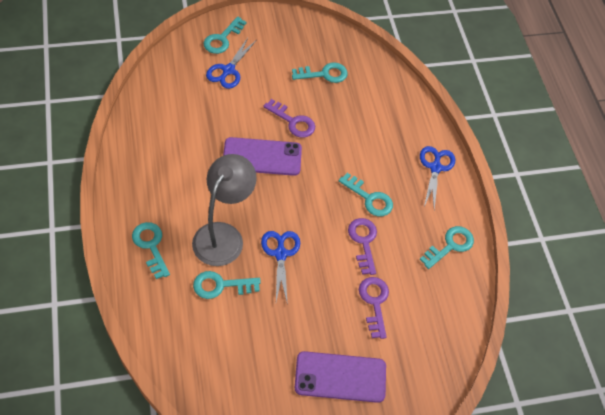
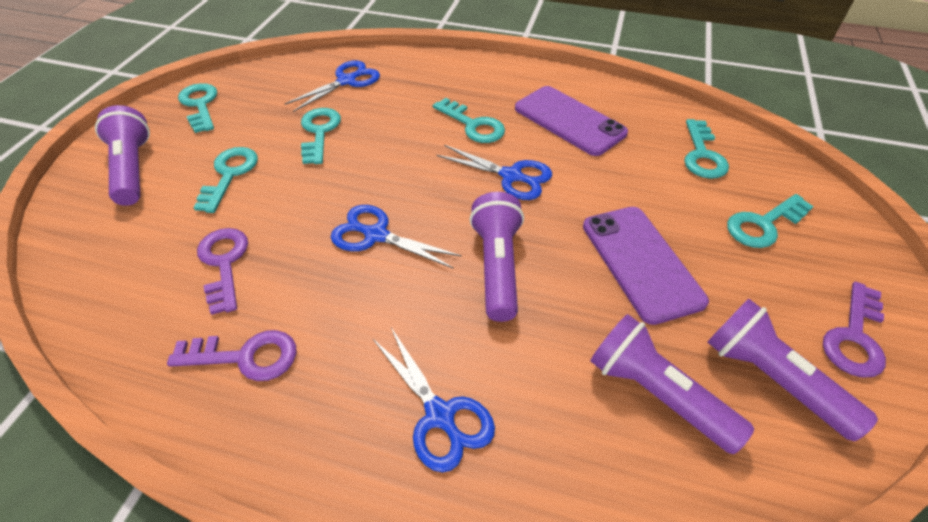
blue scissors: 3 -> 4
grey lamp: 1 -> 0
purple flashlight: 0 -> 4

